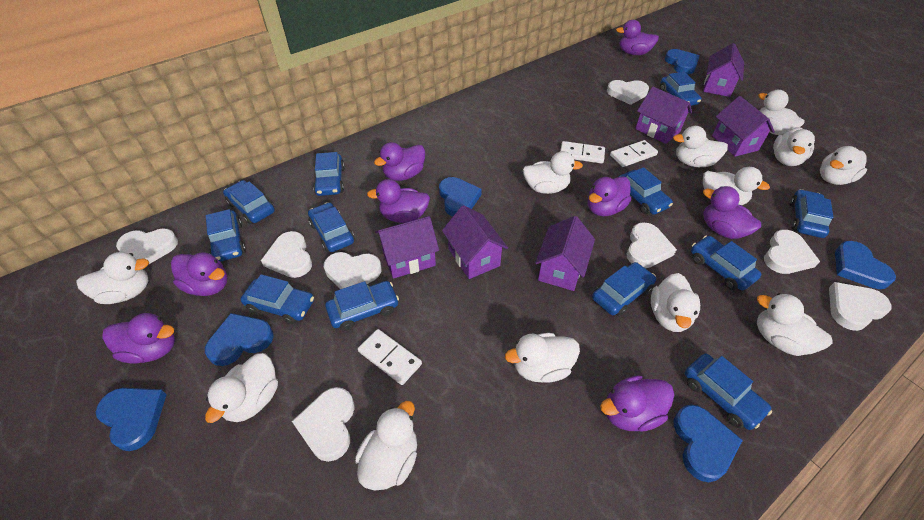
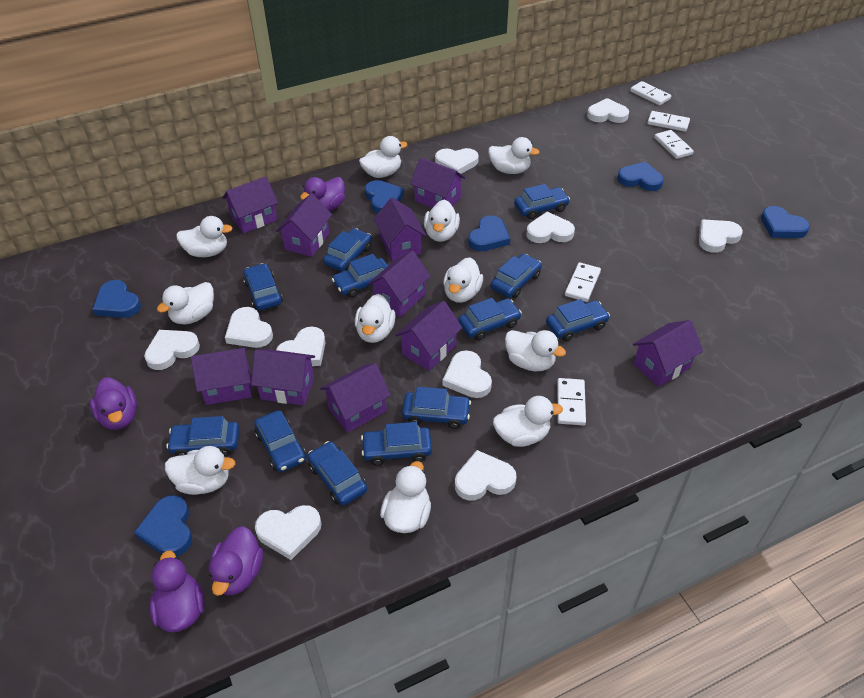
purple duck: 8 -> 4
purple house: 6 -> 10
white domino: 3 -> 5
white duck: 12 -> 11
white heart: 8 -> 10

